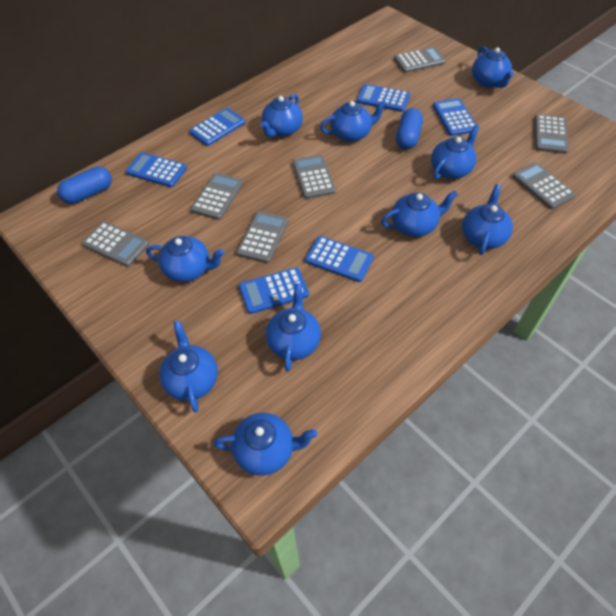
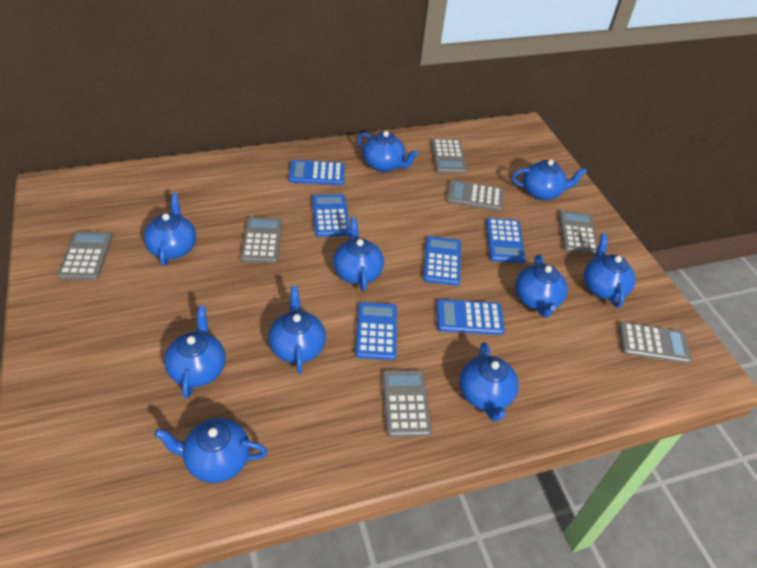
blue capsule: 2 -> 0

